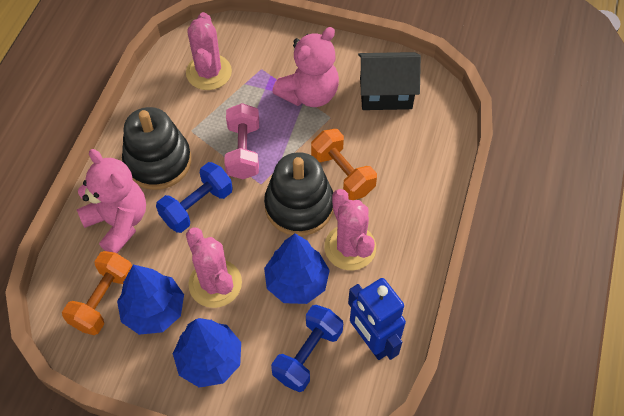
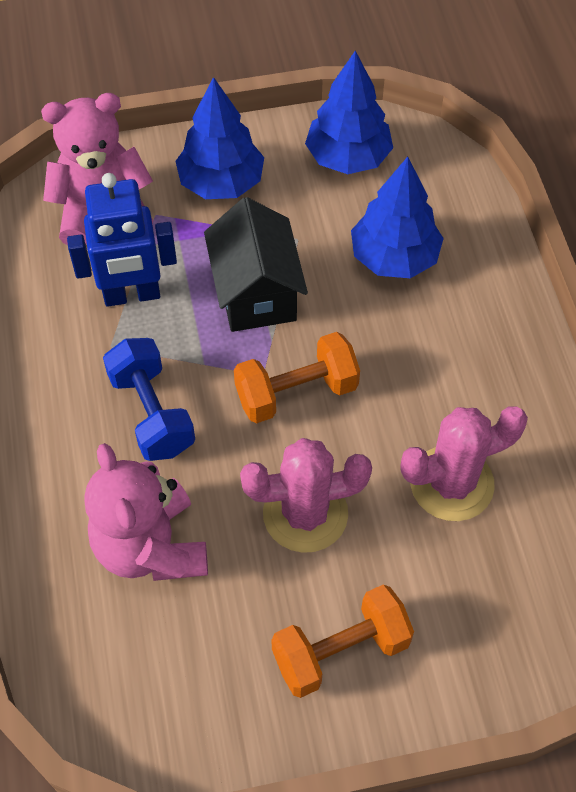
black stacking toy: 2 -> 0
blue dumbbell: 2 -> 1
pink cactus: 3 -> 2
pink dumbbell: 1 -> 0

